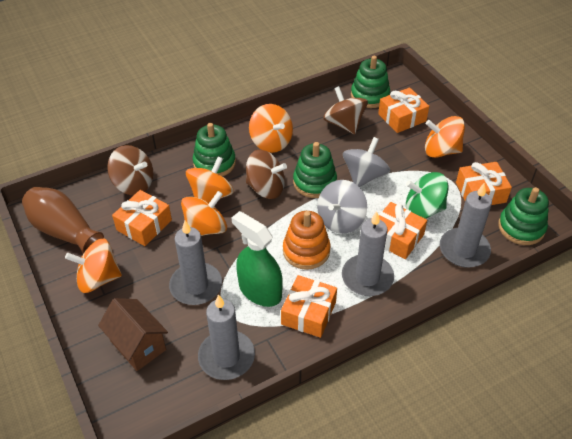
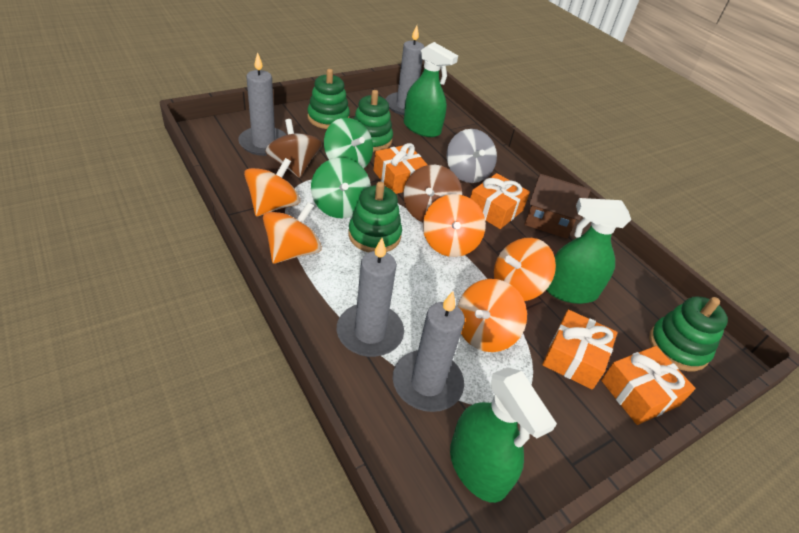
brown spinning top: 3 -> 2
brown vase: 1 -> 0
green spinning top: 1 -> 2
green spray bottle: 1 -> 3
grey spinning top: 2 -> 1
orange gift: 5 -> 4
orange stacking toy: 1 -> 0

